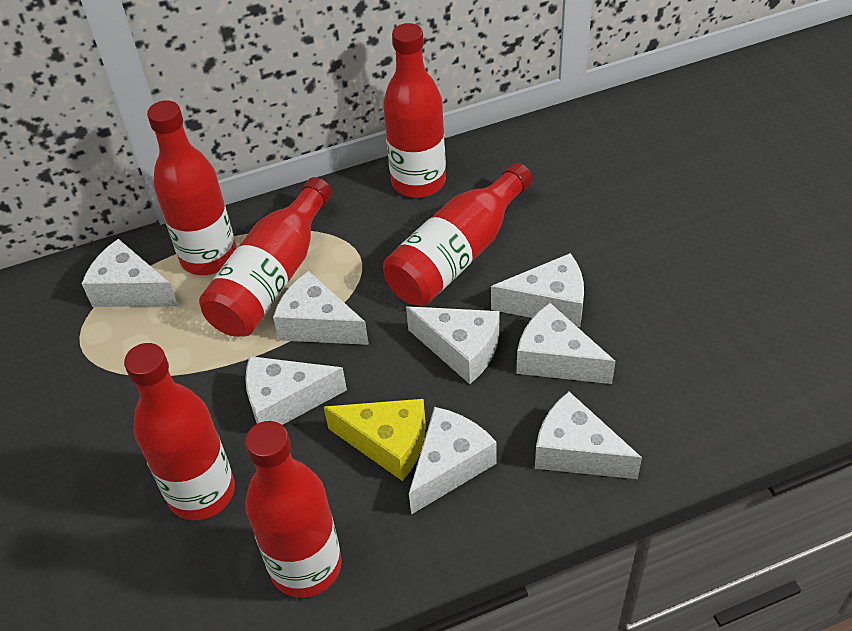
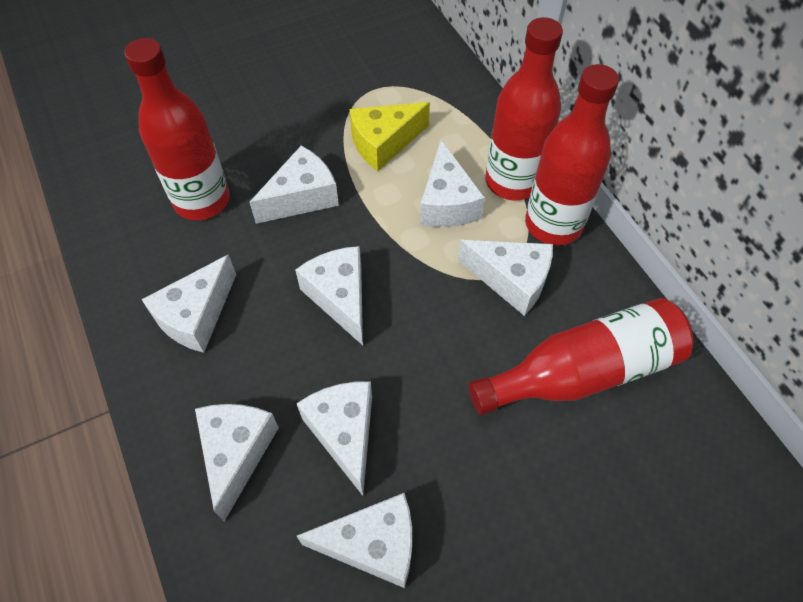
red bottle: 6 -> 4

